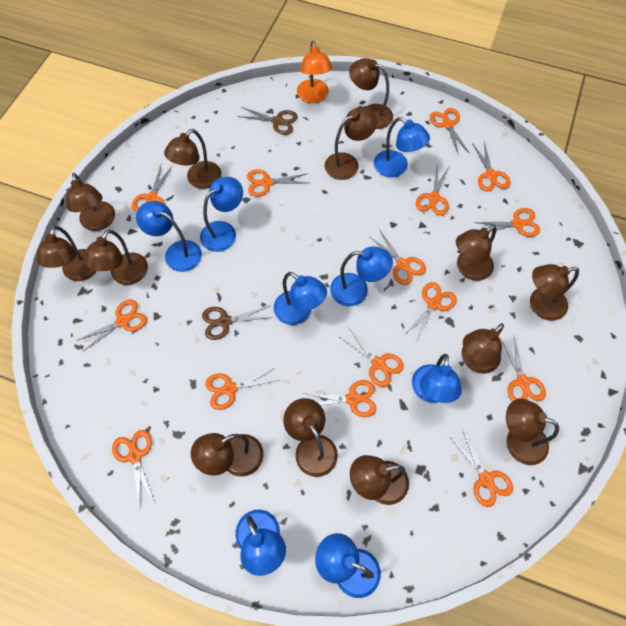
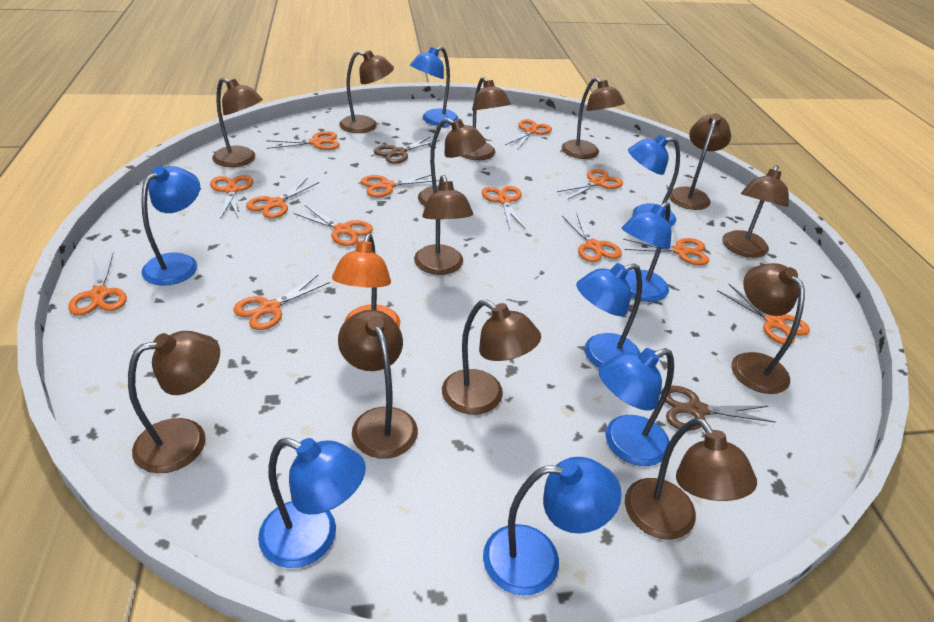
orange scissors: 15 -> 13

